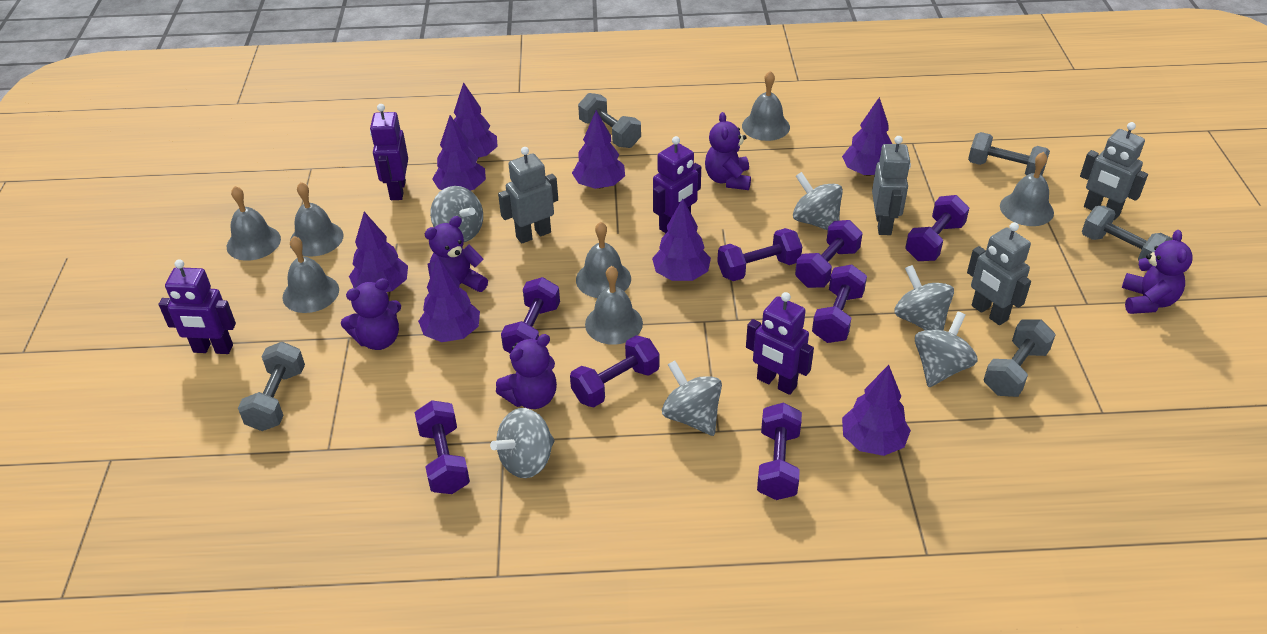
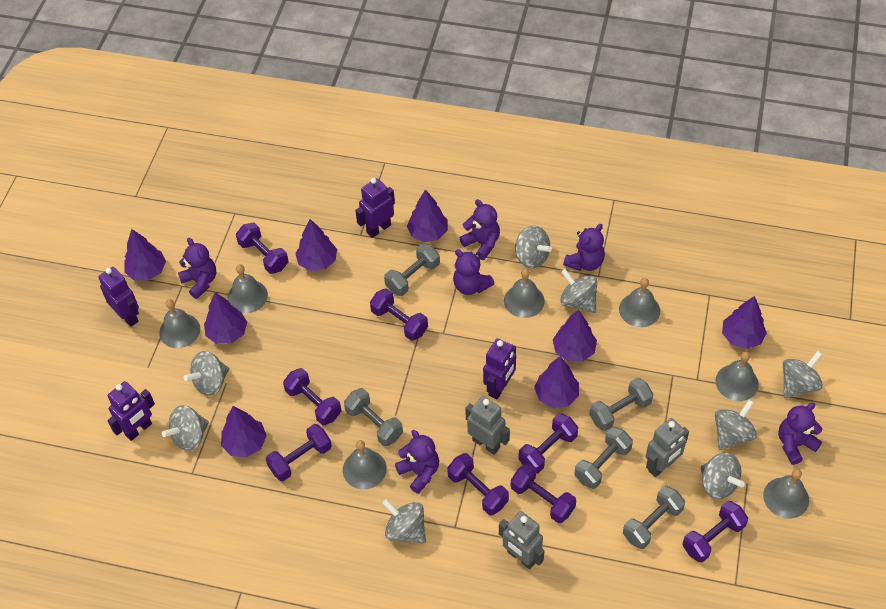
grey robot: 4 -> 3
grey spinning top: 6 -> 8
purple teddy bear: 5 -> 6

